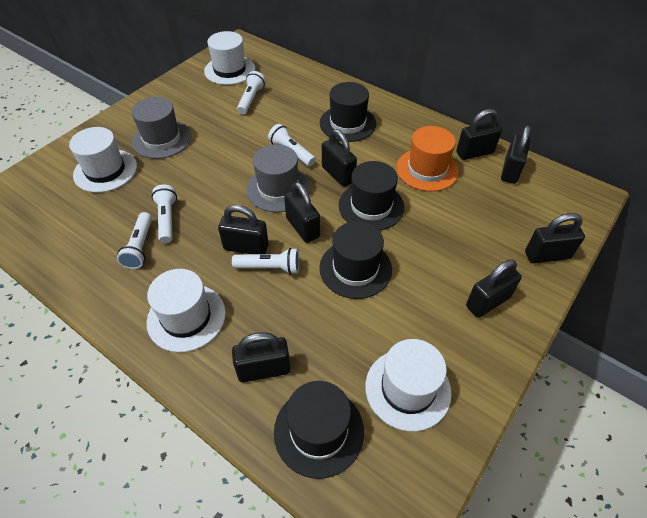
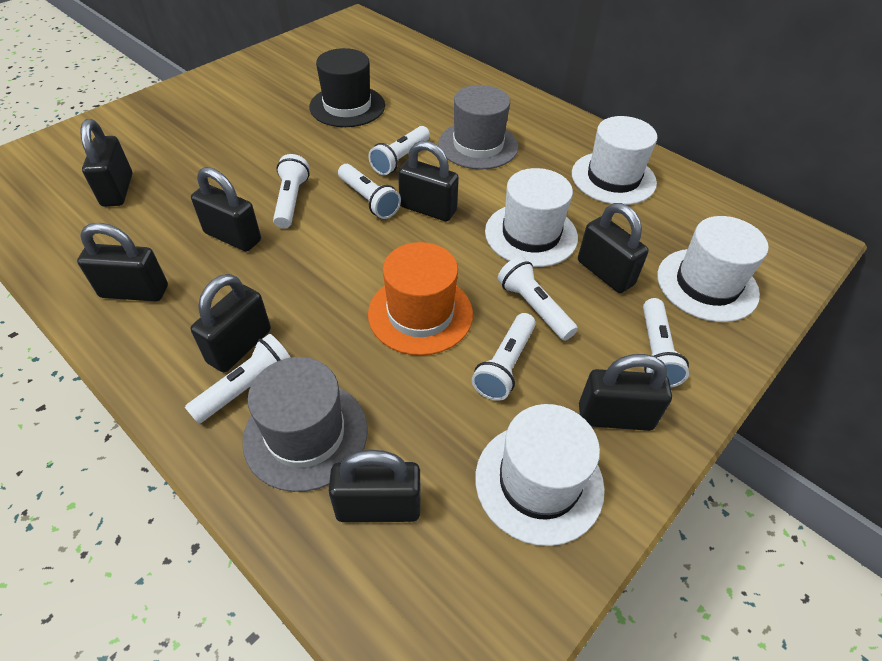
black hat: 4 -> 1
white flashlight: 5 -> 7

